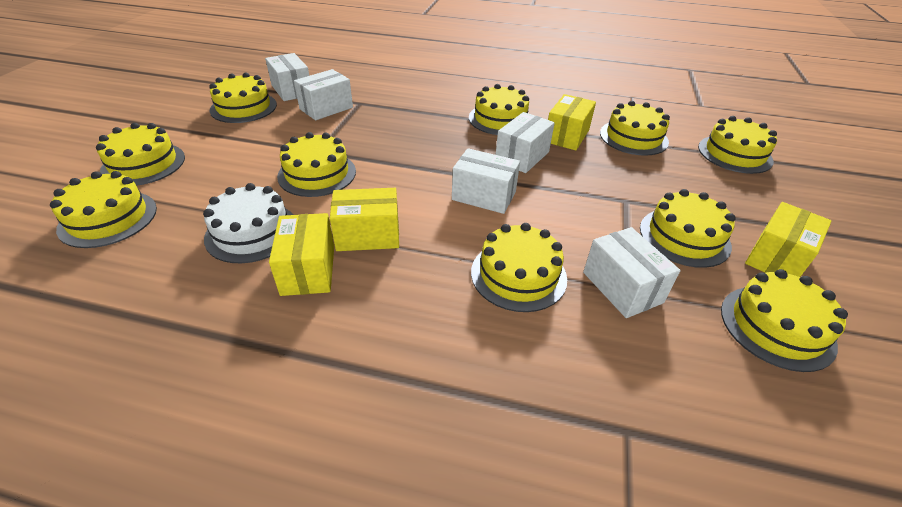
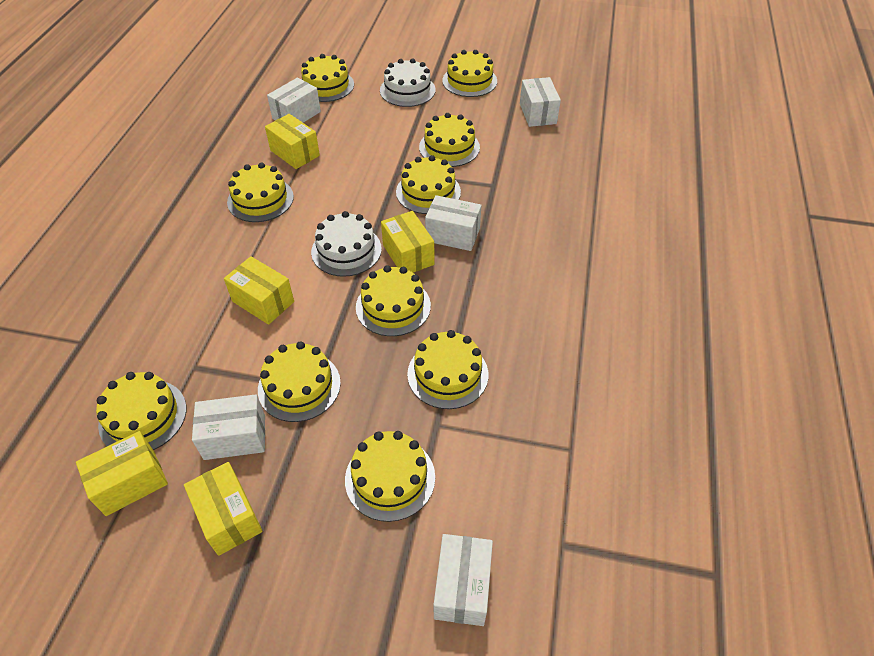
white cake: 1 -> 2
yellow box: 4 -> 5

